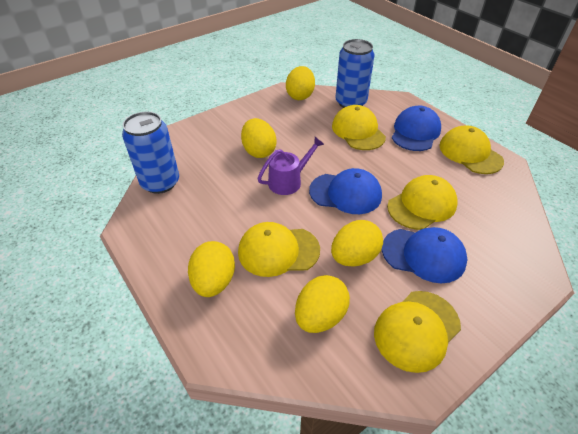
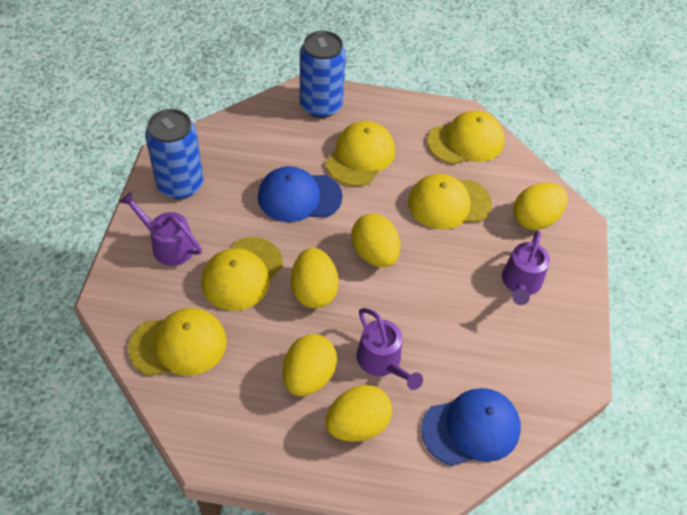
blue cap: 3 -> 2
purple watering can: 1 -> 3

